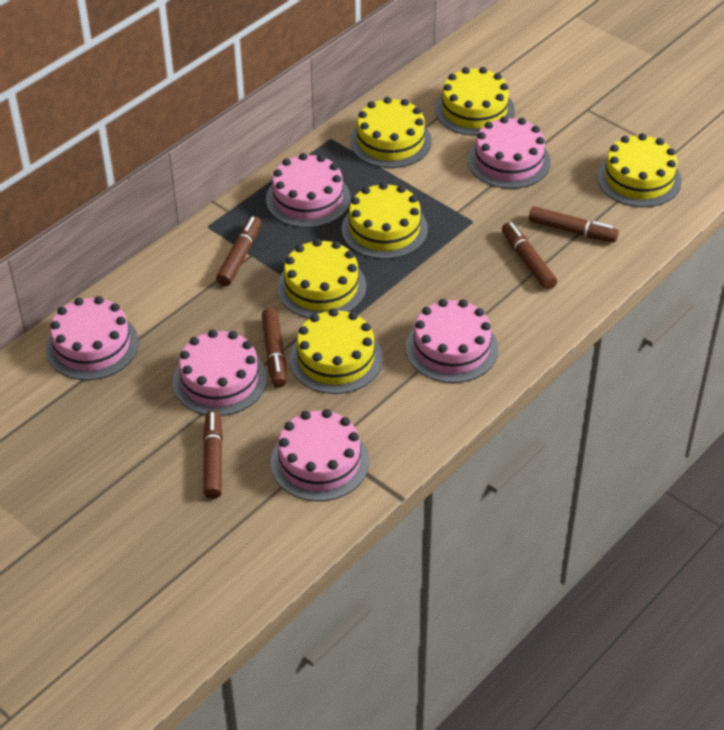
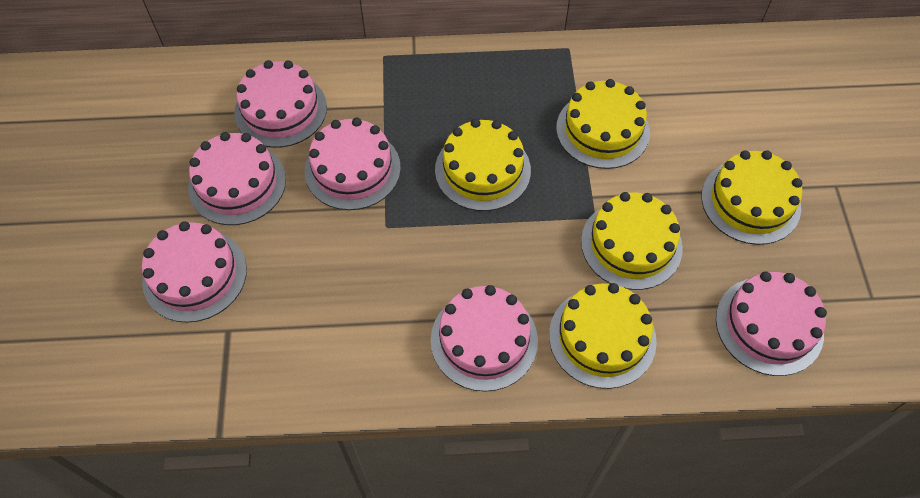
brown marker: 5 -> 0
yellow cake: 6 -> 5

